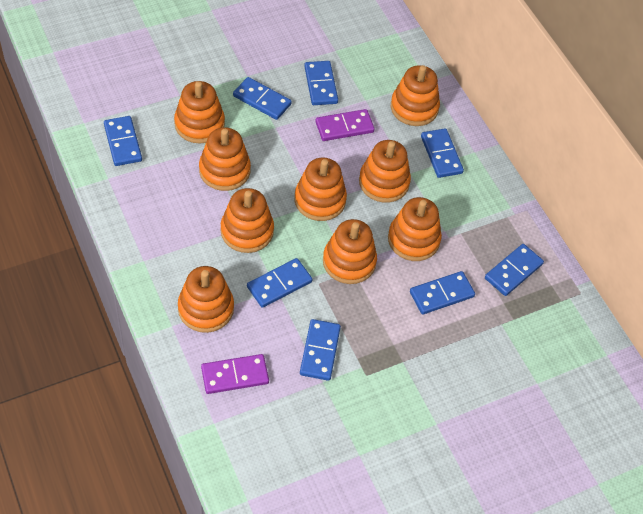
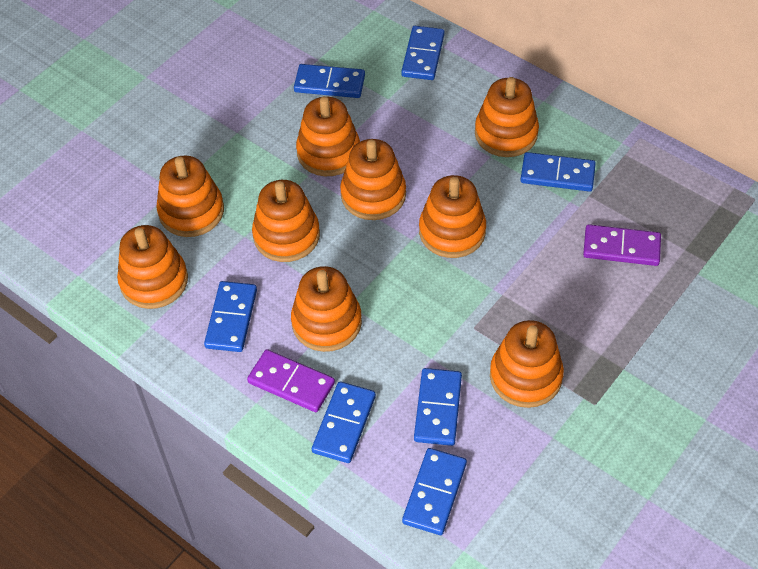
blue domino: 8 -> 7

